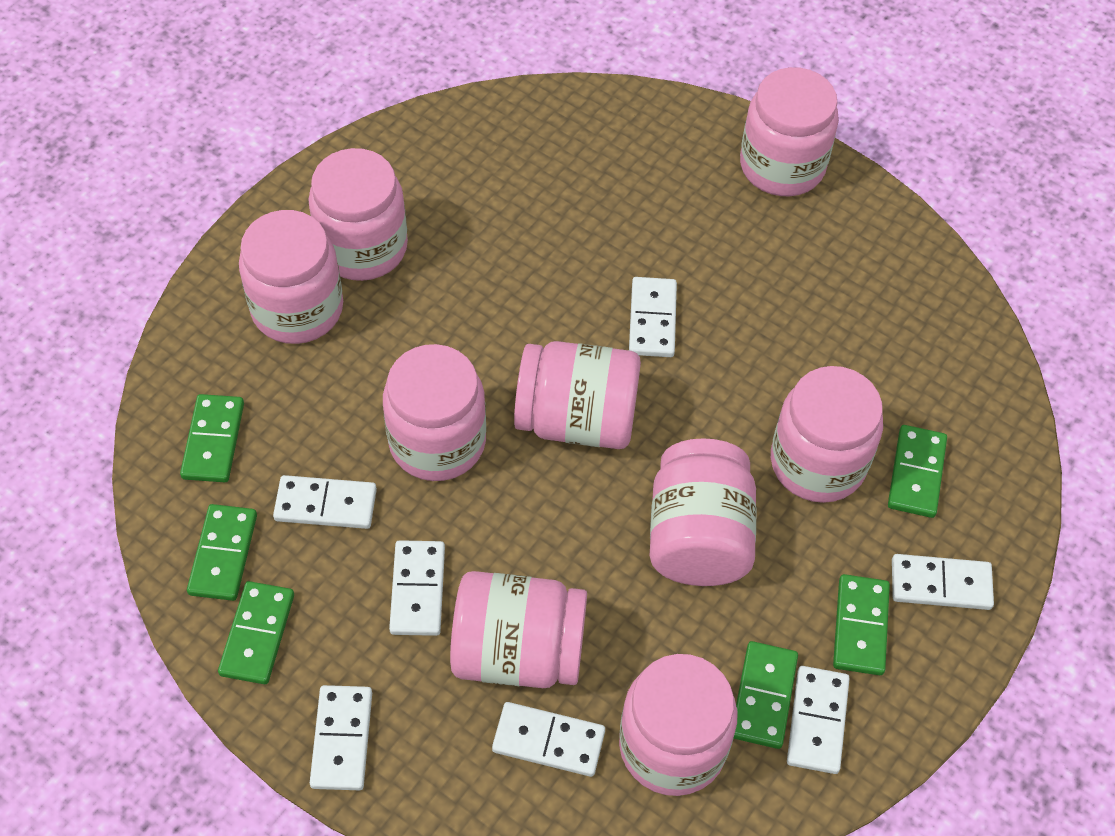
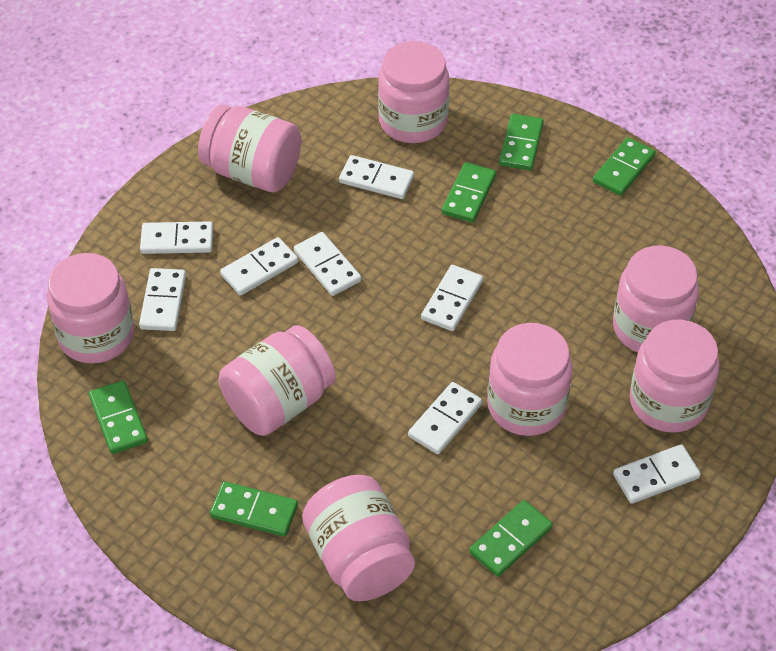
pink jar: 9 -> 8
white domino: 7 -> 8

